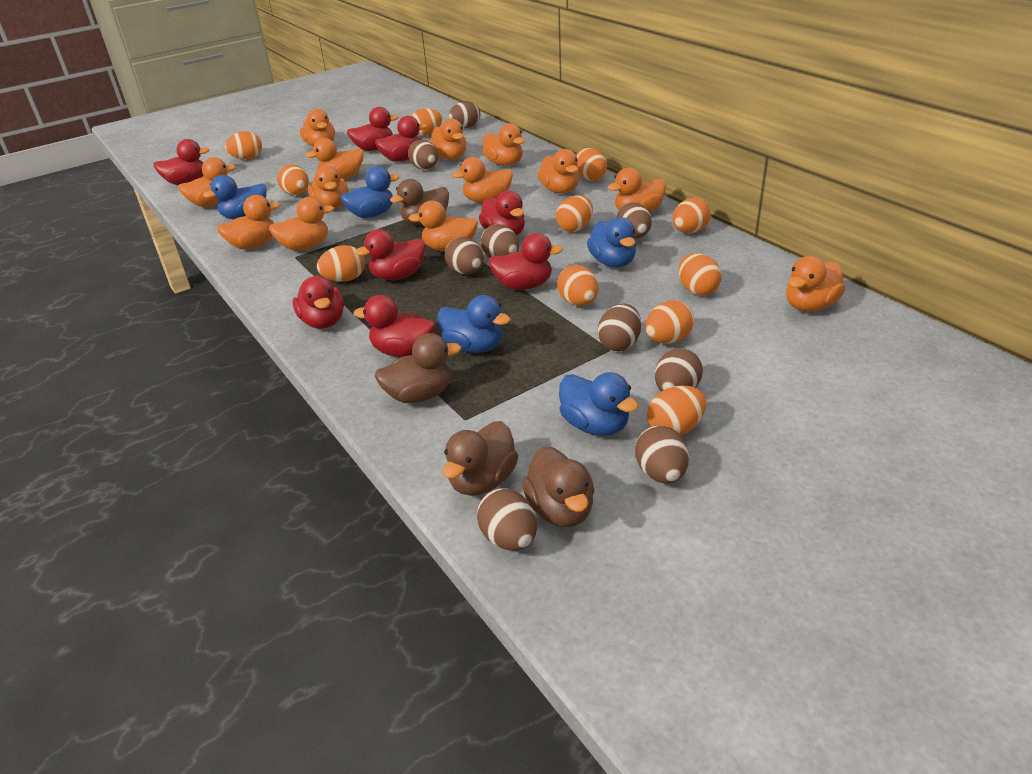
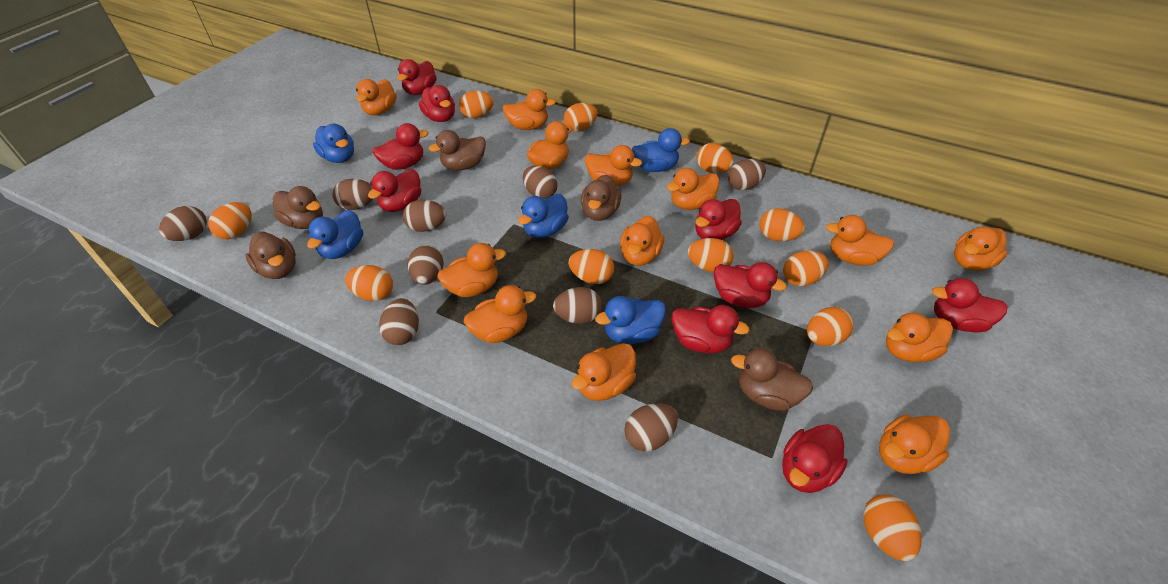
brown duck: 4 -> 5
red duck: 8 -> 9

